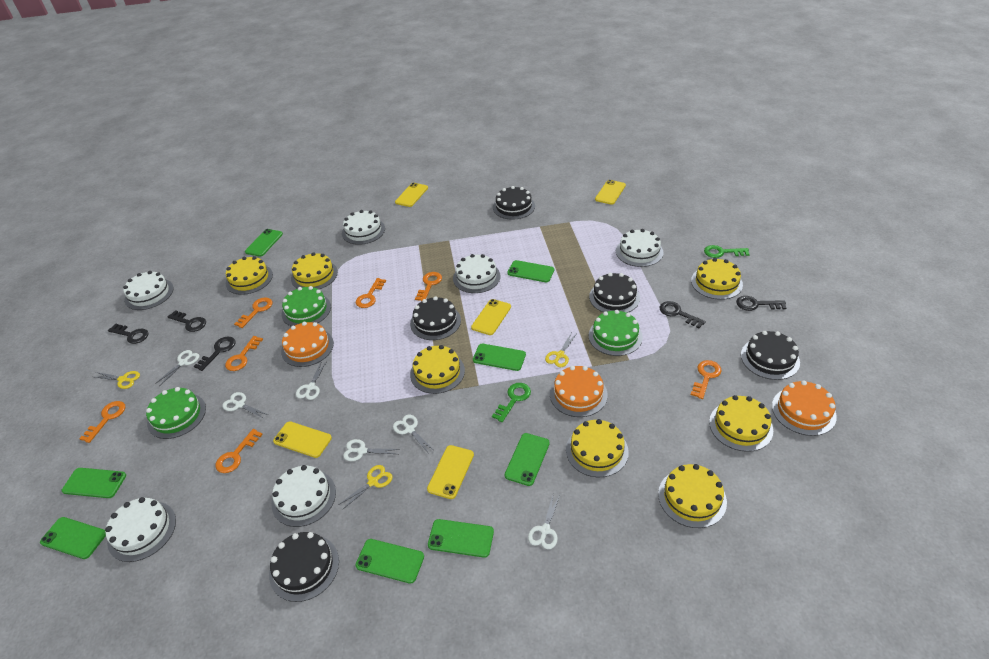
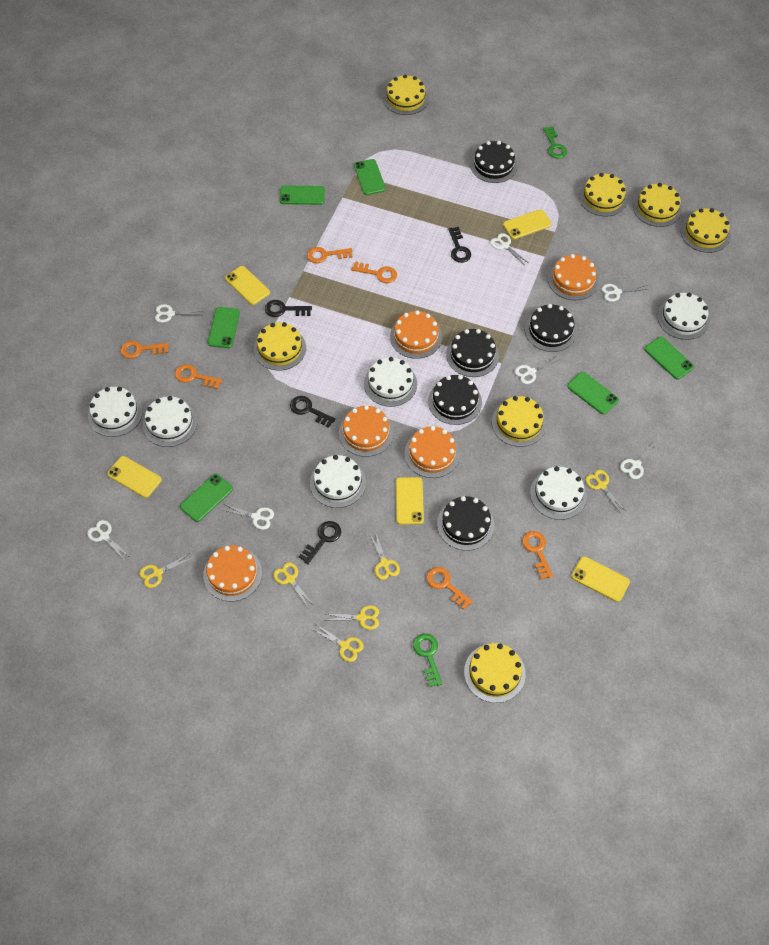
black key: 5 -> 4
green cake: 3 -> 0
green phone: 8 -> 6
orange cake: 3 -> 5
orange key: 7 -> 6
white scissors: 6 -> 7
yellow scissors: 3 -> 6

